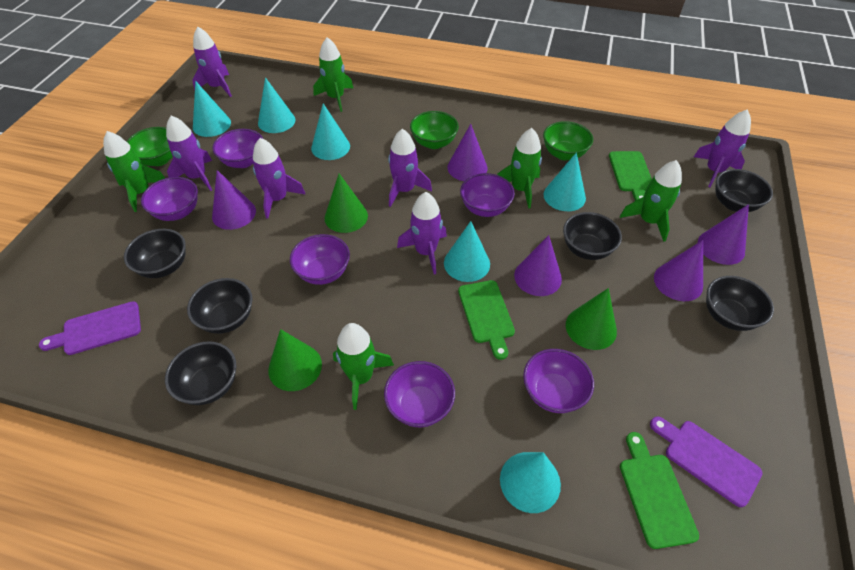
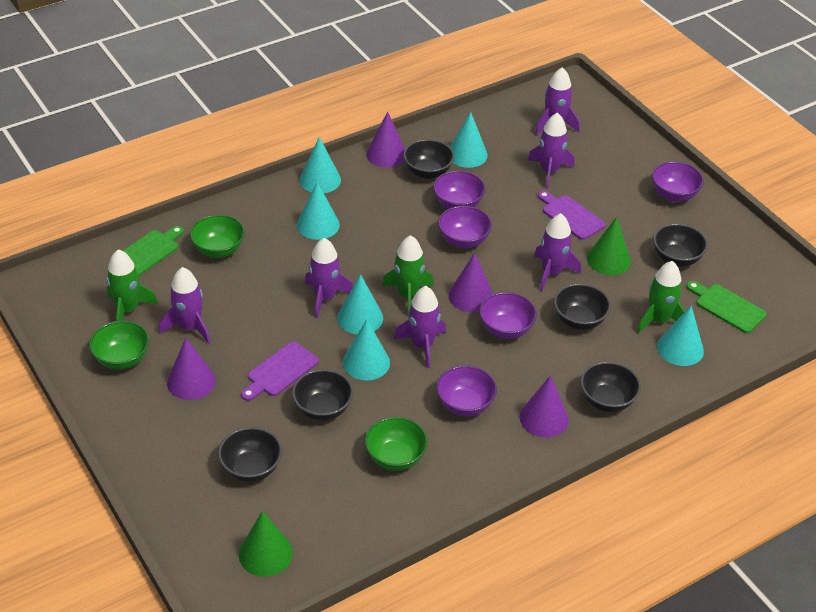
green cone: 3 -> 2
green cutting board: 3 -> 2
green rocket: 5 -> 3
purple bowl: 6 -> 5
purple cone: 5 -> 4

